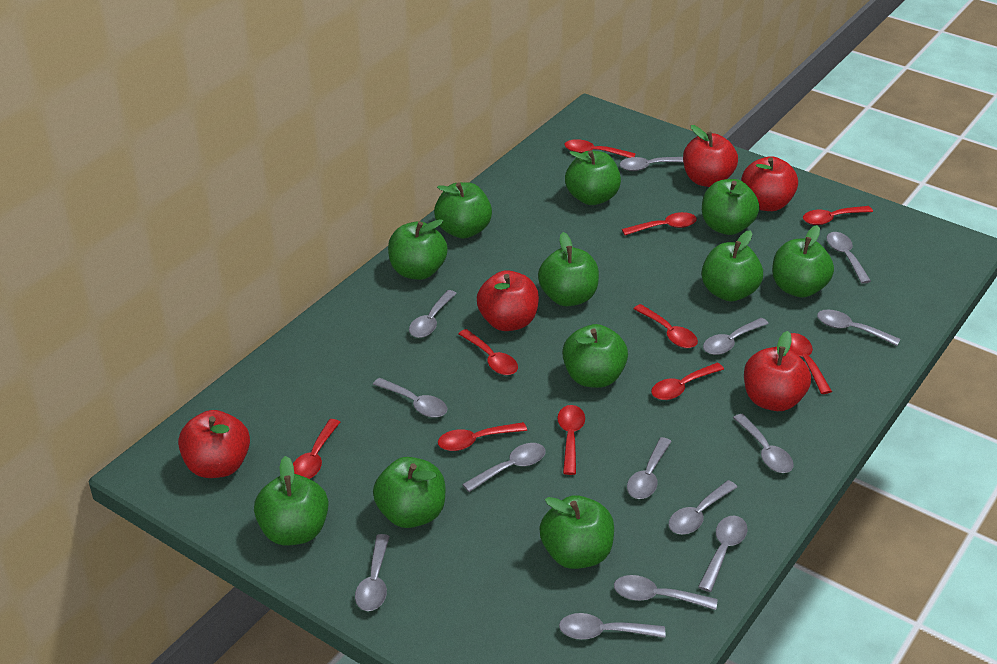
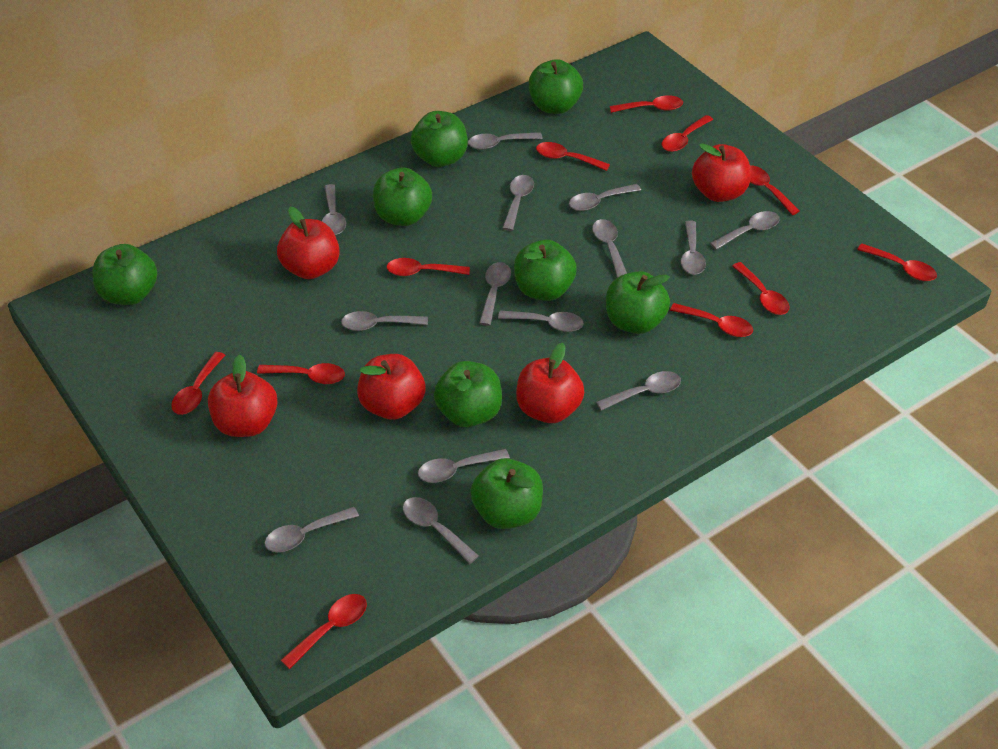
green apple: 11 -> 8
red spoon: 10 -> 11

